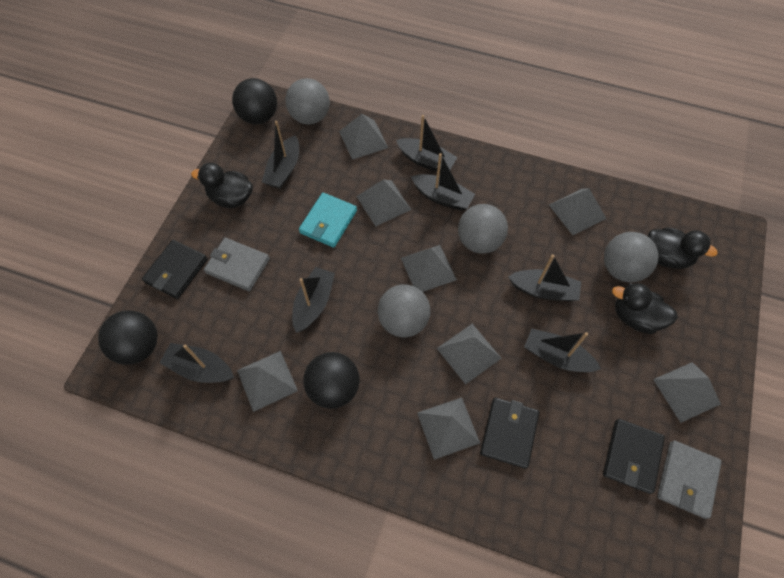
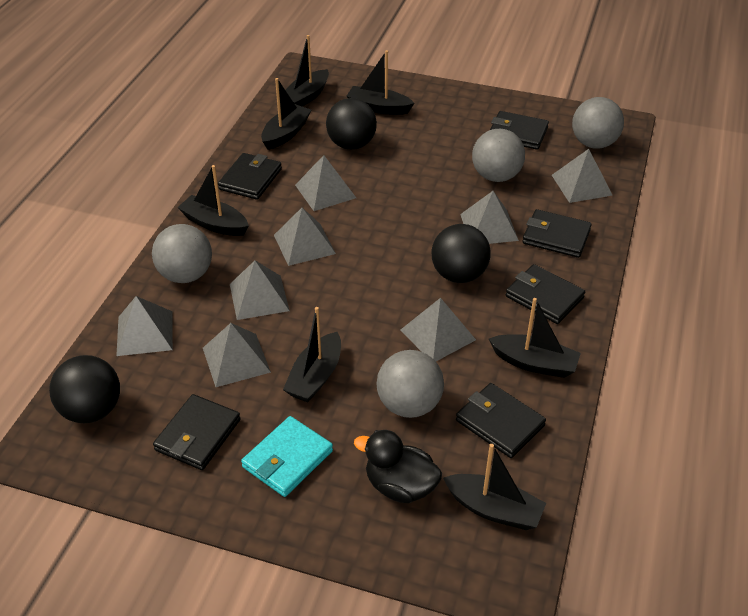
black duck: 3 -> 1
black wallet: 3 -> 6
grey wallet: 2 -> 0

